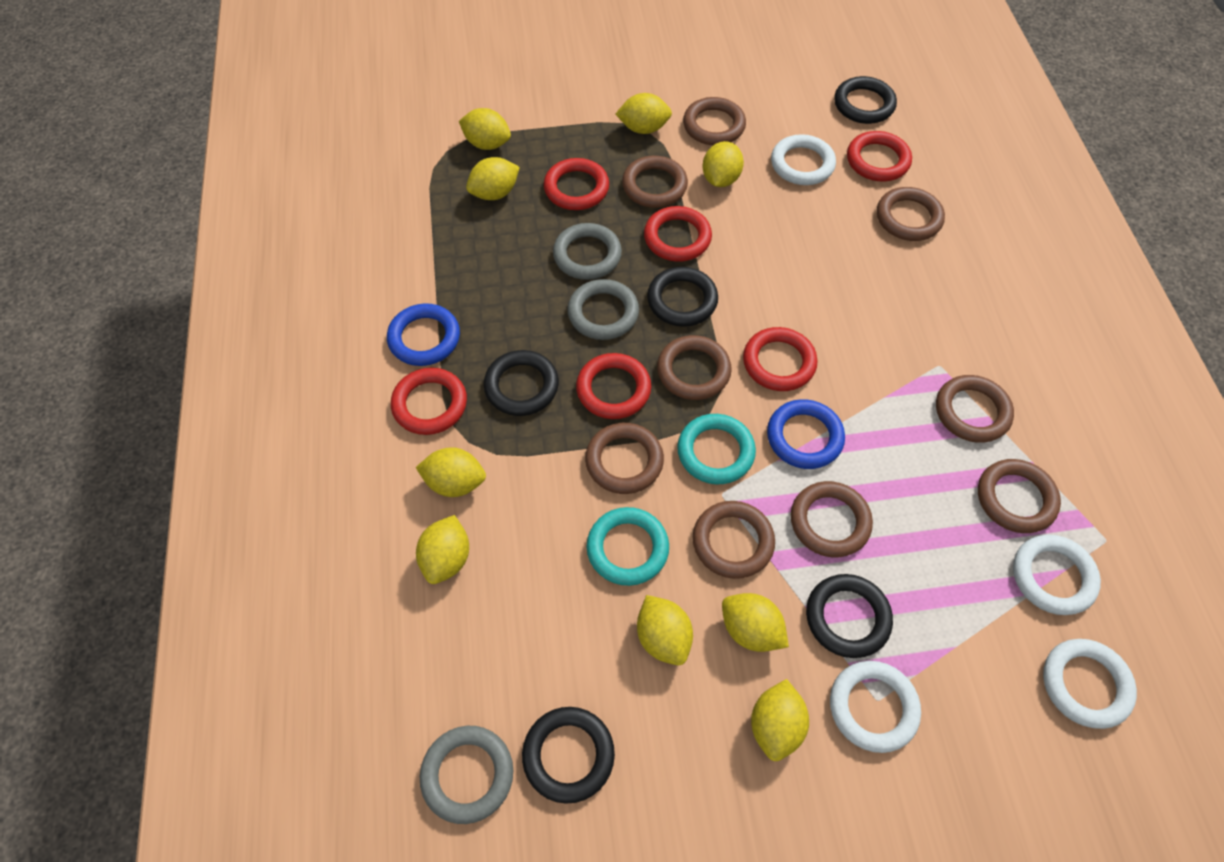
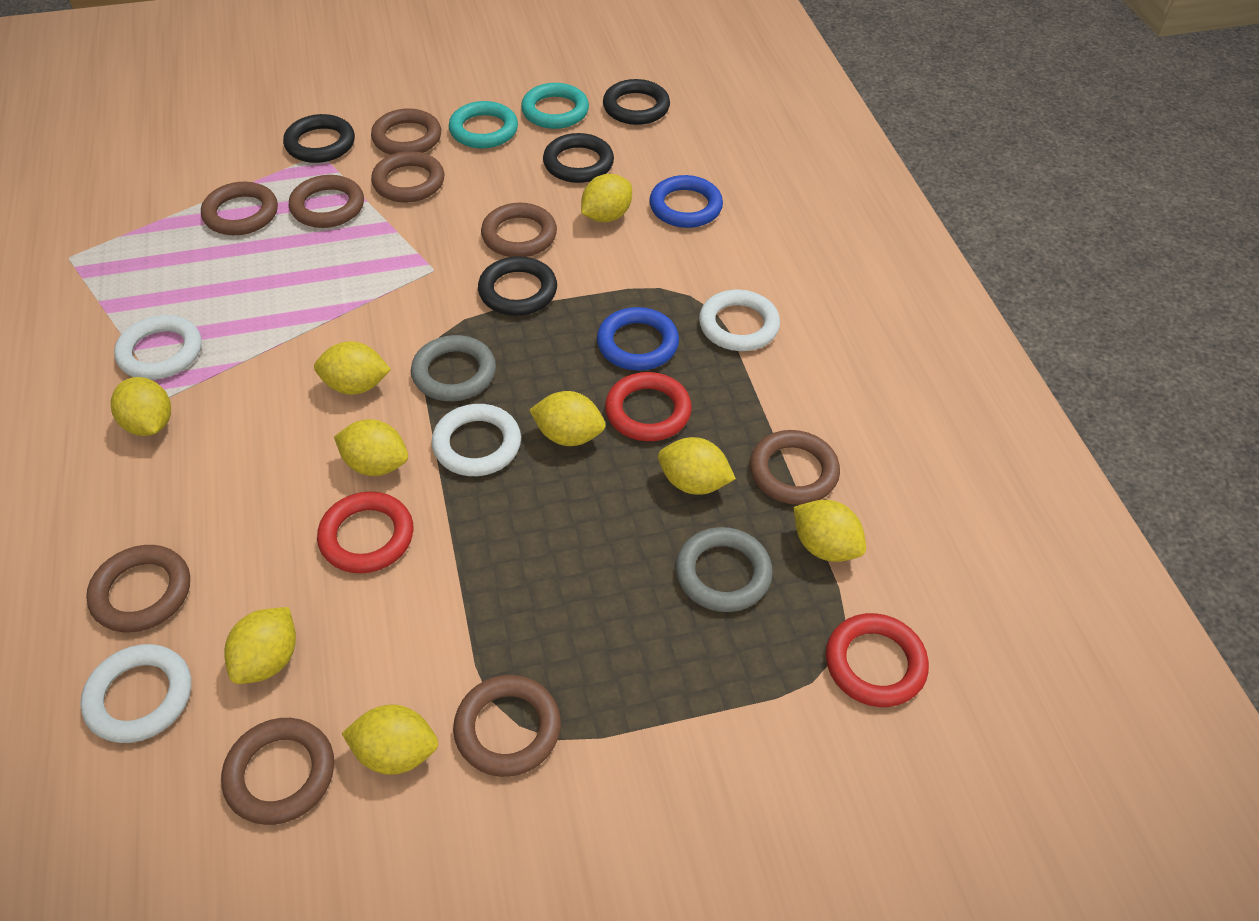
black ring: 5 -> 4
grey ring: 3 -> 2
red ring: 6 -> 3

